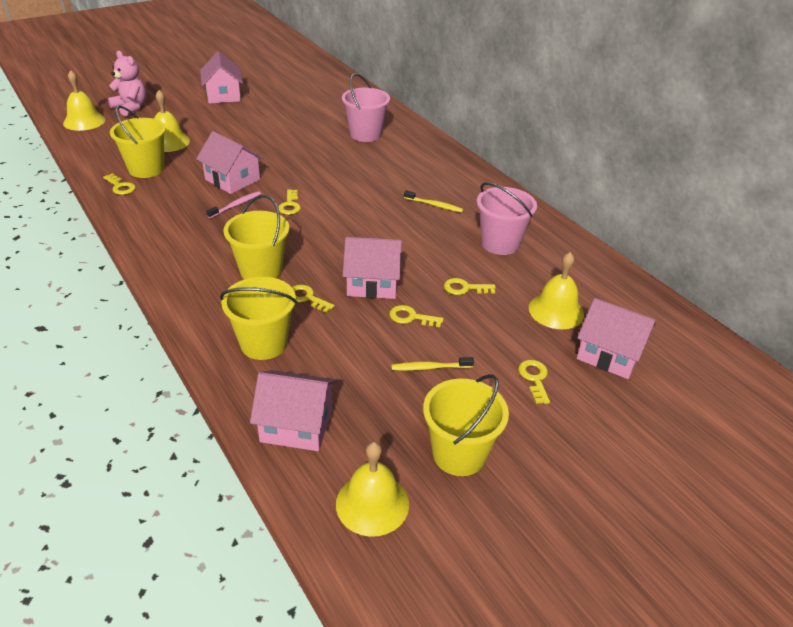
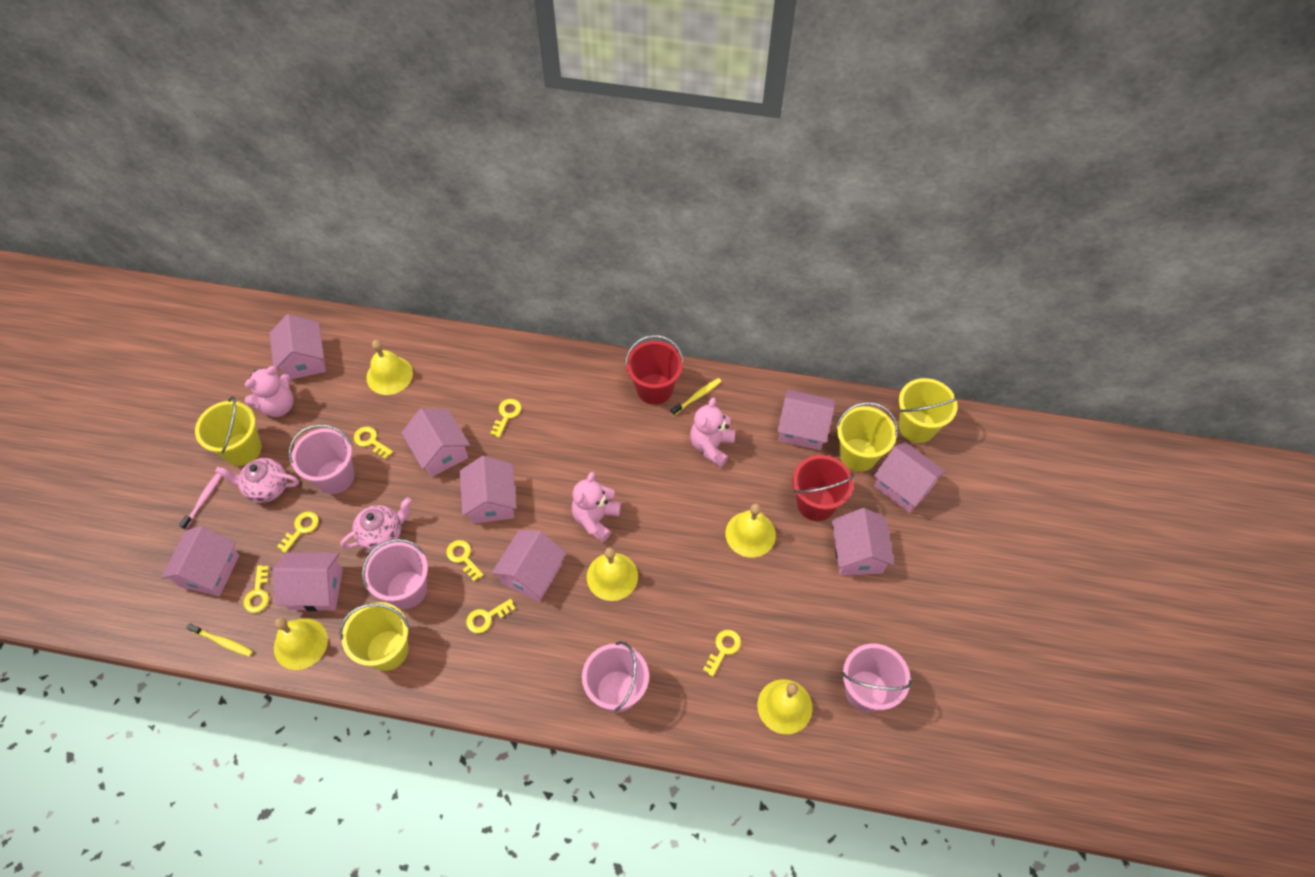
pink bucket: 2 -> 4
pink house: 5 -> 9
pink teapot: 0 -> 2
pink teddy bear: 1 -> 3
red bucket: 0 -> 2
yellow bell: 4 -> 5
yellow key: 6 -> 7

